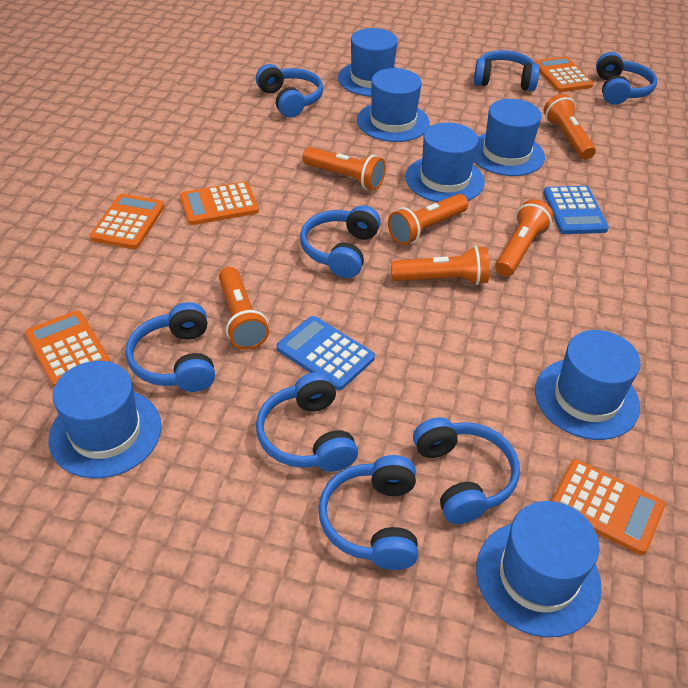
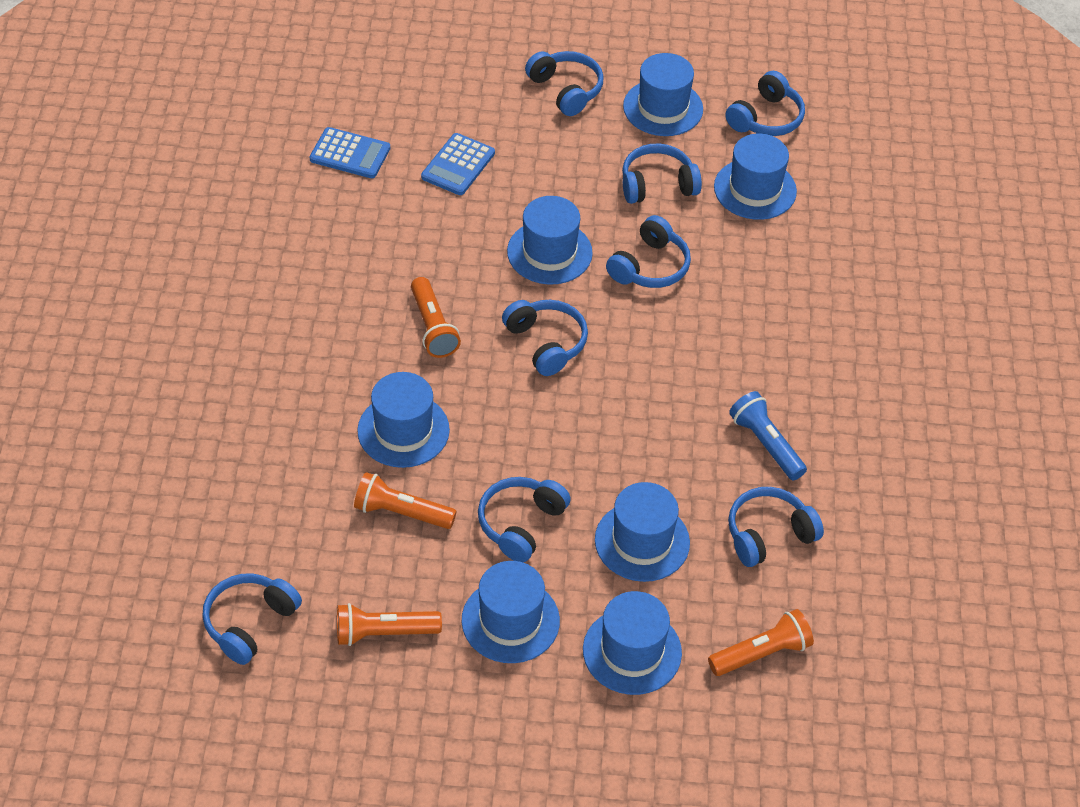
blue flashlight: 0 -> 1
orange calculator: 5 -> 0
orange flashlight: 6 -> 4

